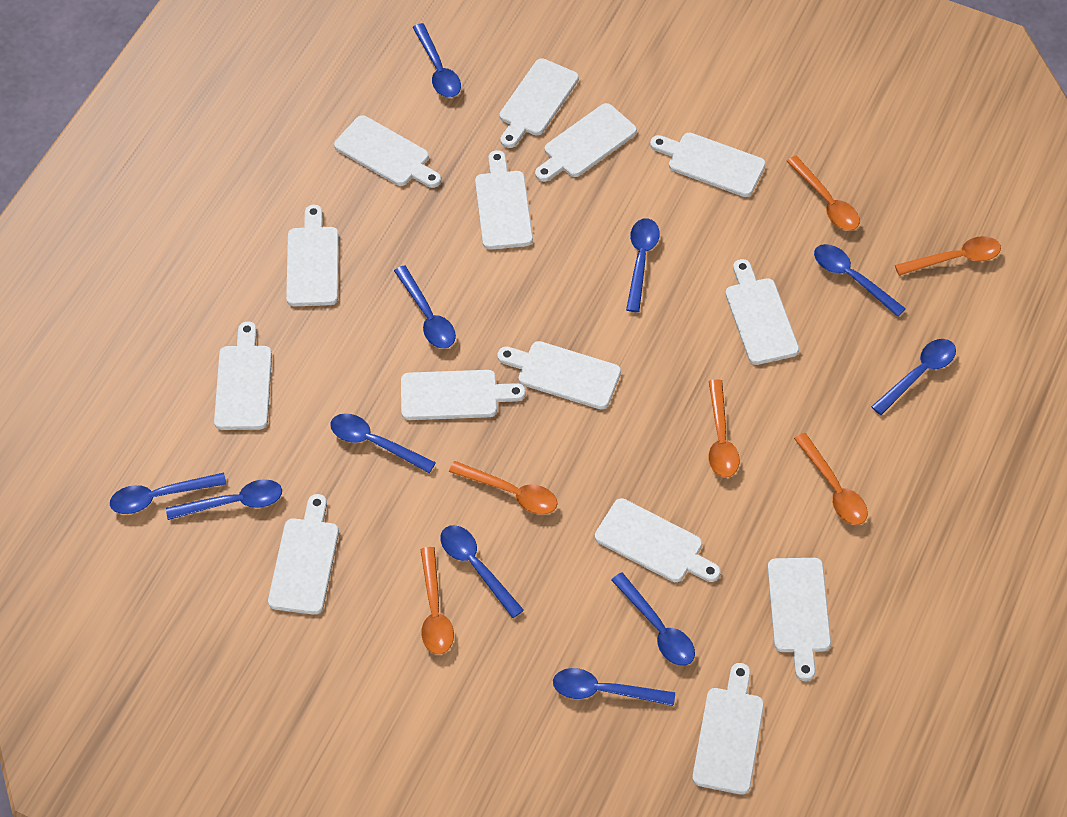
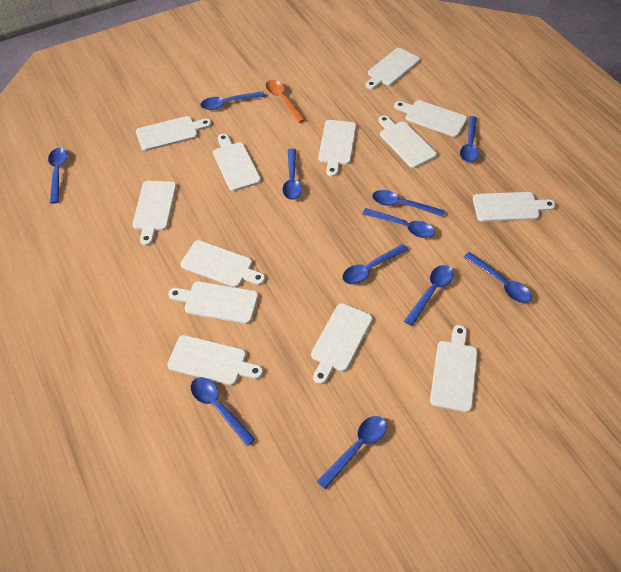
orange spoon: 6 -> 1
white cutting board: 14 -> 13

